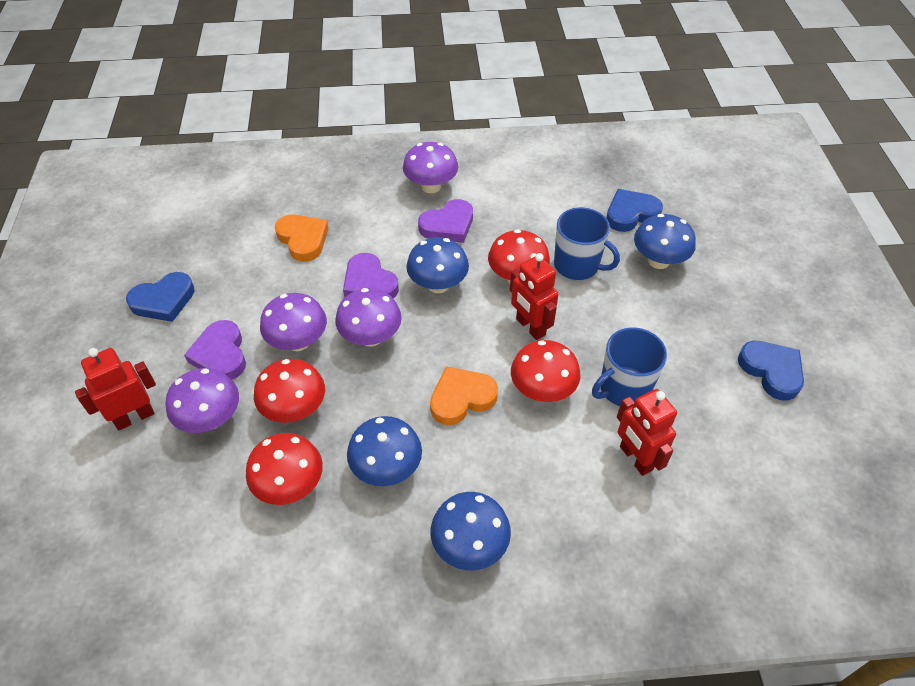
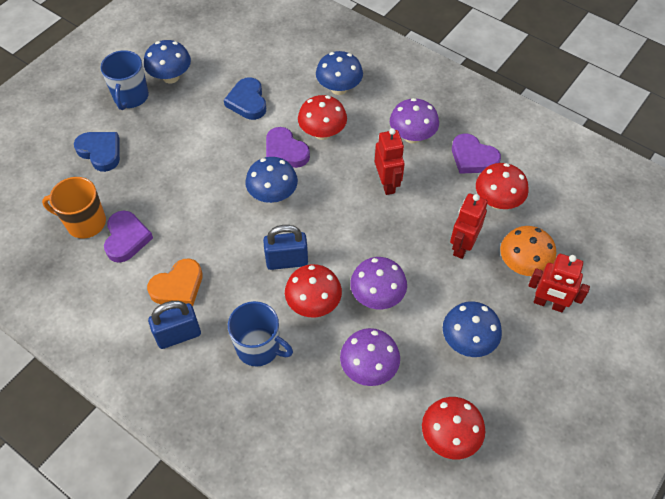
blue heart: 3 -> 2
blue padlock: 0 -> 2
orange heart: 2 -> 1
orange mug: 0 -> 1
orange mushroom: 0 -> 1
purple mushroom: 4 -> 3

